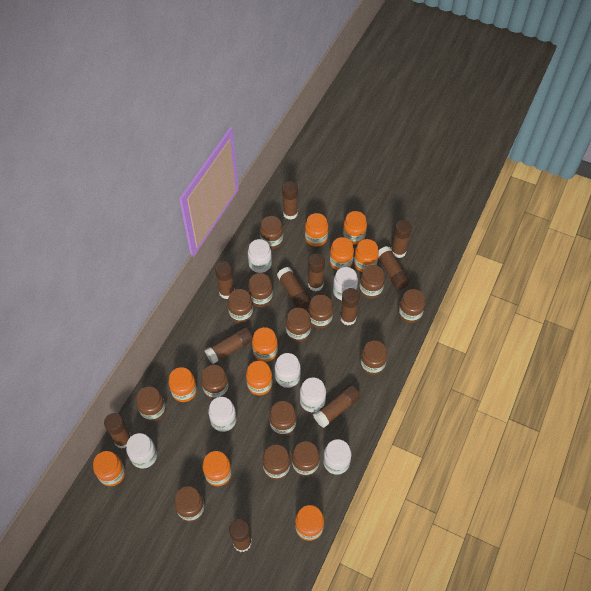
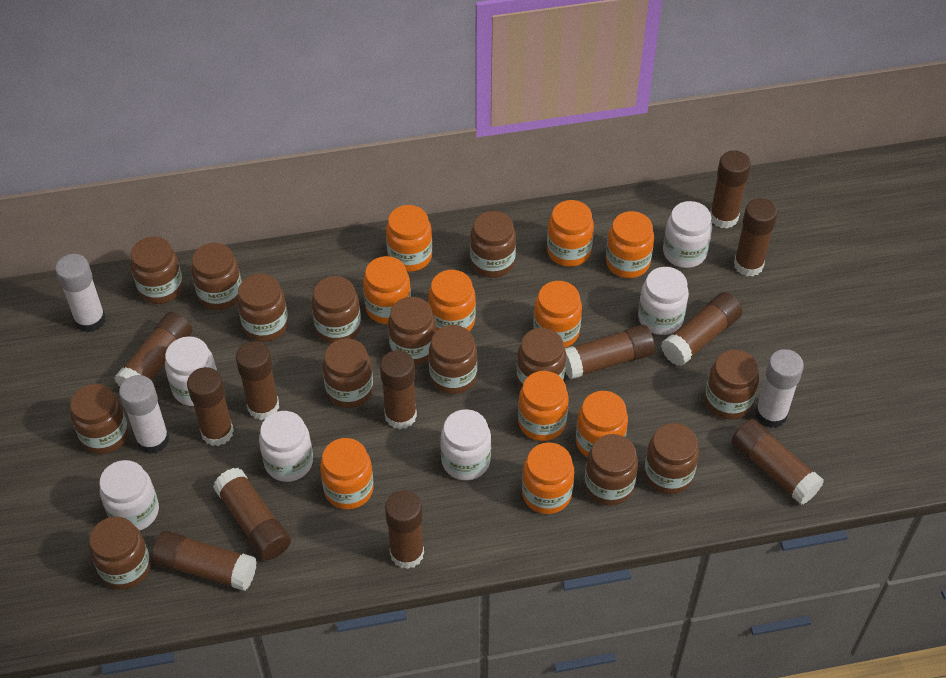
brown glue stick: 11 -> 12
white glue stick: 0 -> 3
white jar: 7 -> 6

